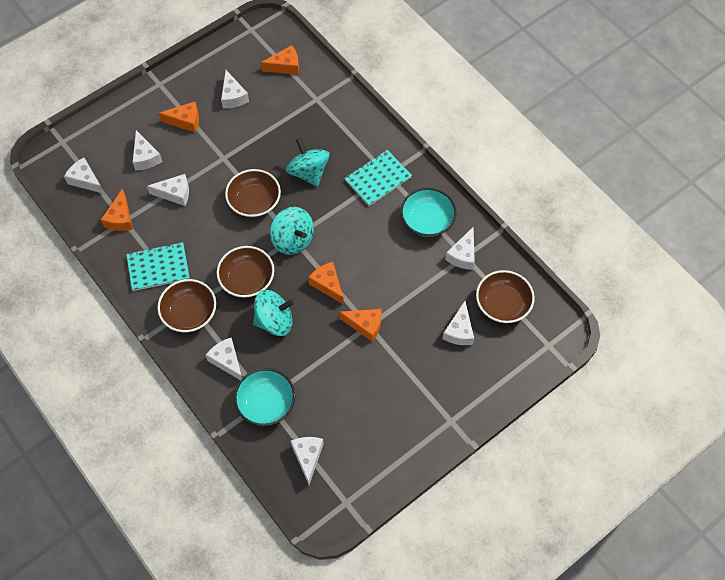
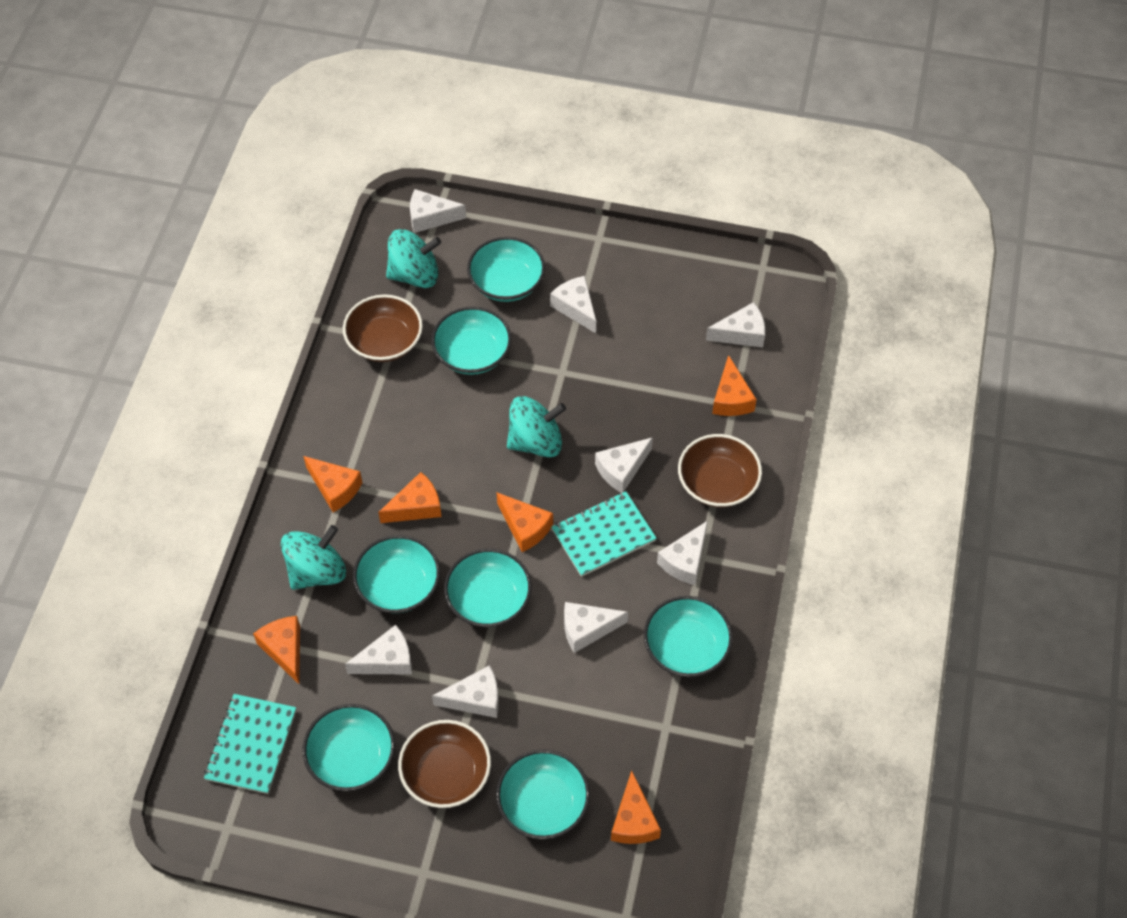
brown bowl: 4 -> 3
orange cheese: 5 -> 6
turquoise bowl: 2 -> 7

